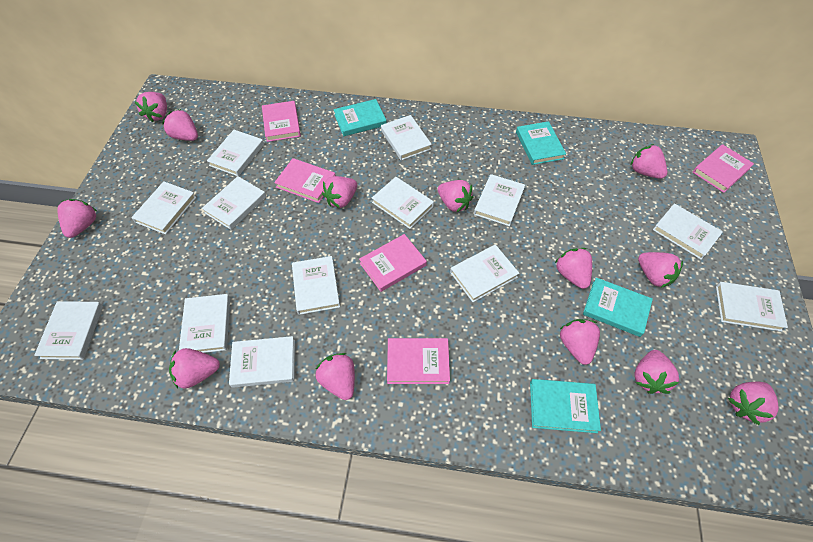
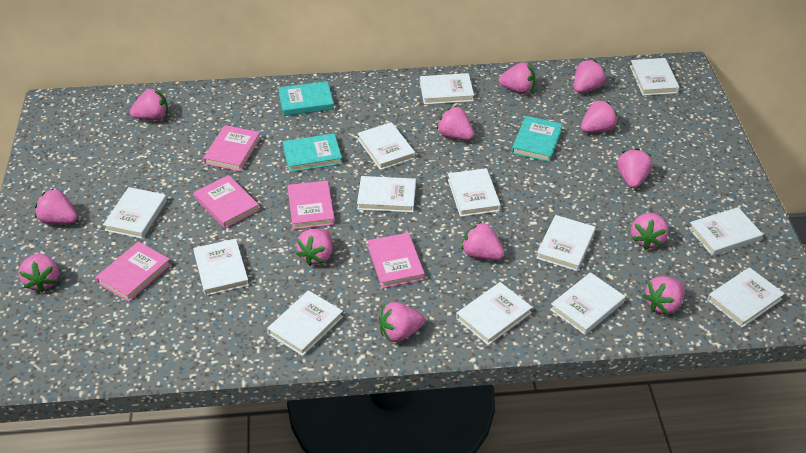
turquoise book: 4 -> 3

